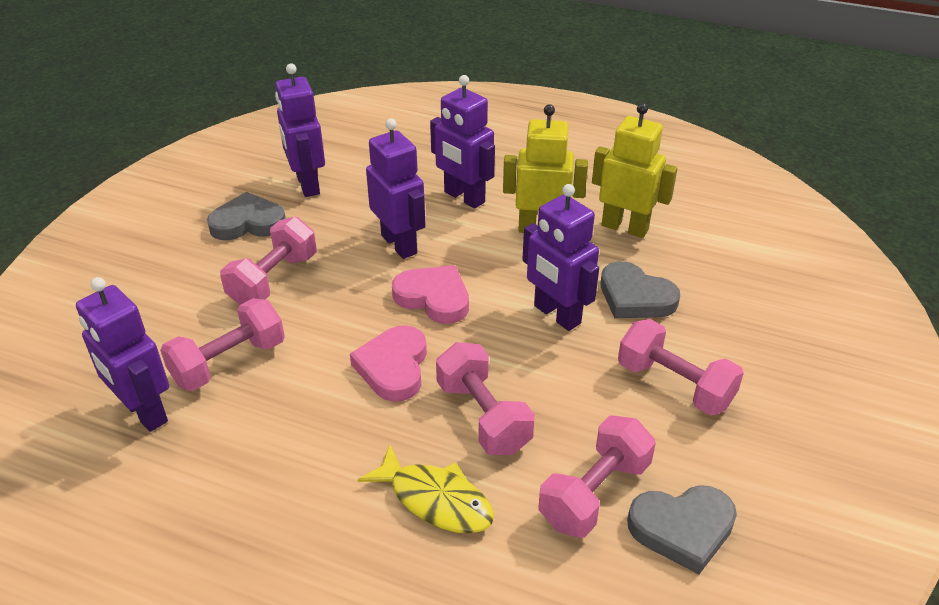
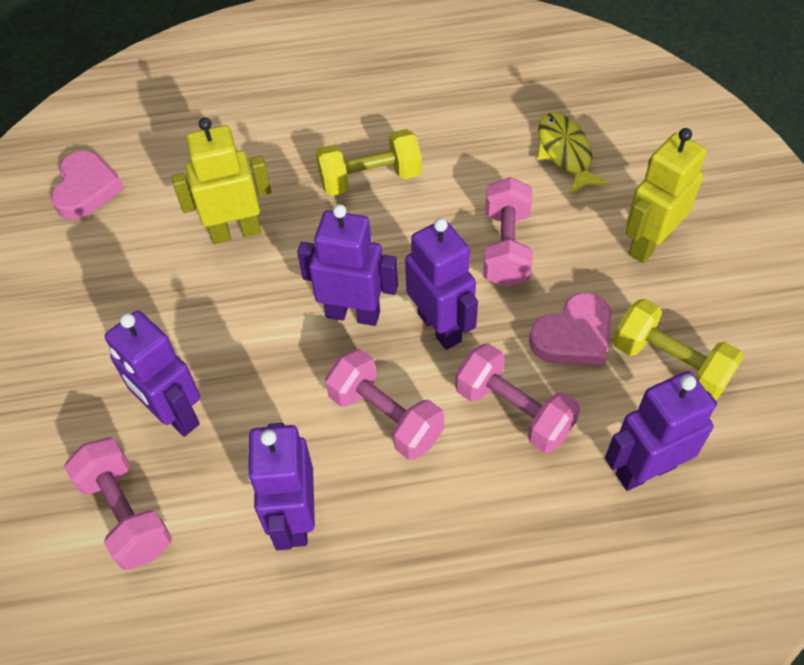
grey heart: 3 -> 0
pink dumbbell: 5 -> 4
yellow dumbbell: 0 -> 2

